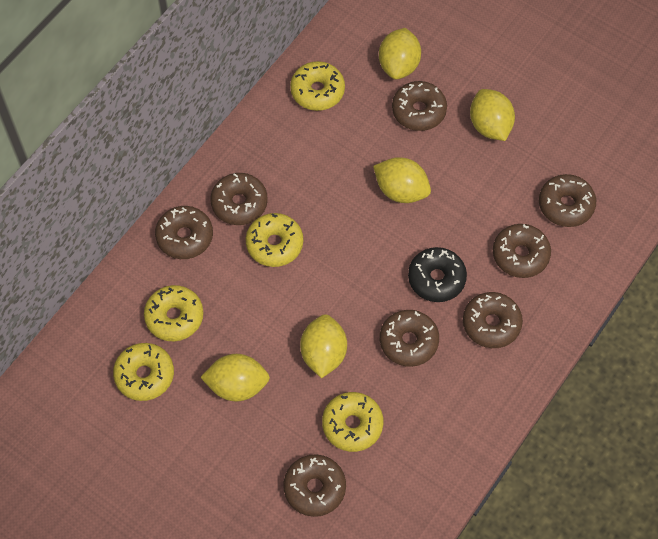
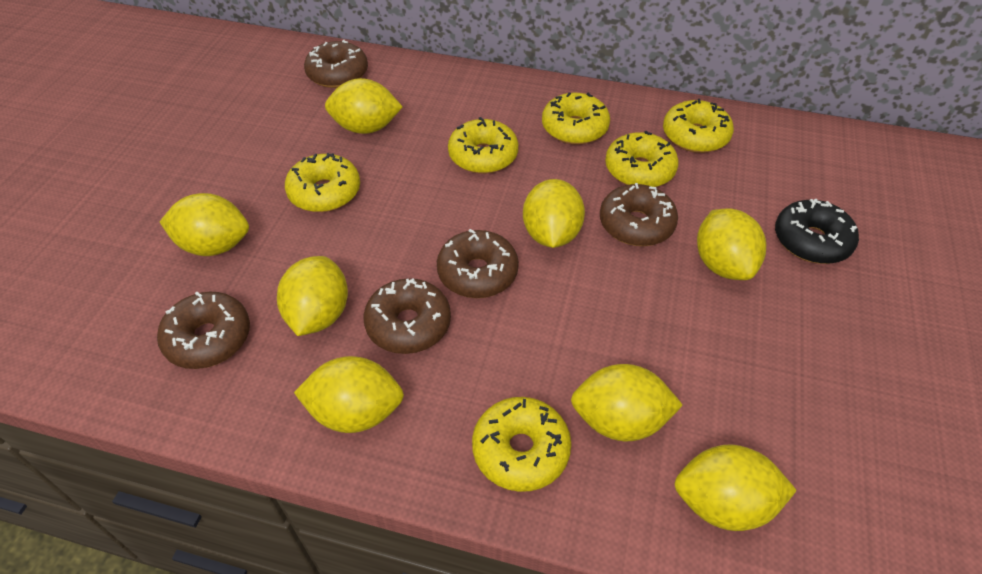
brown donut: 8 -> 5
yellow donut: 5 -> 6
yellow lemon: 5 -> 8

